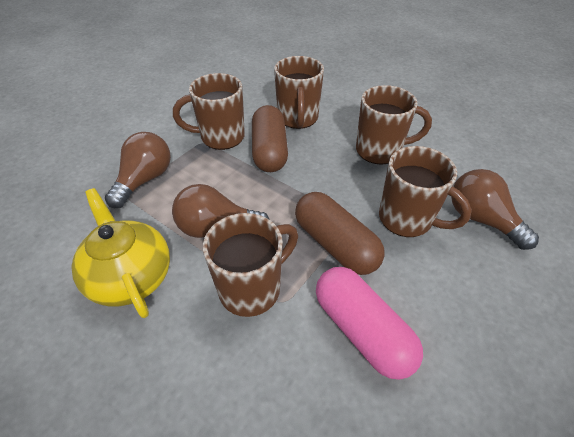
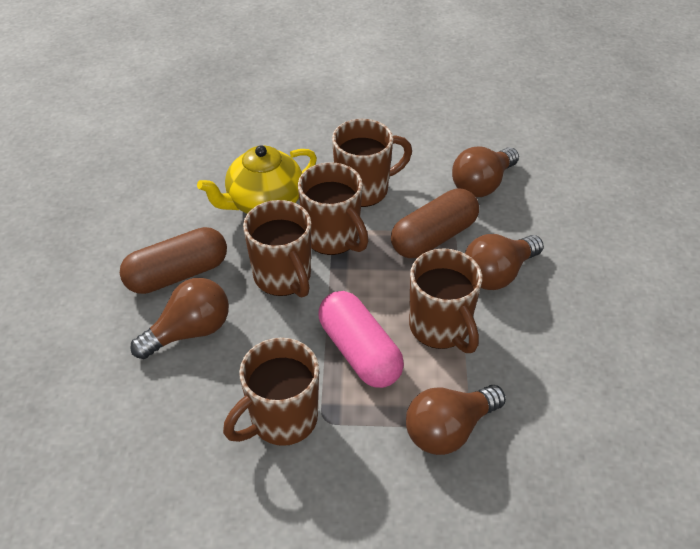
brown light bulb: 3 -> 4

